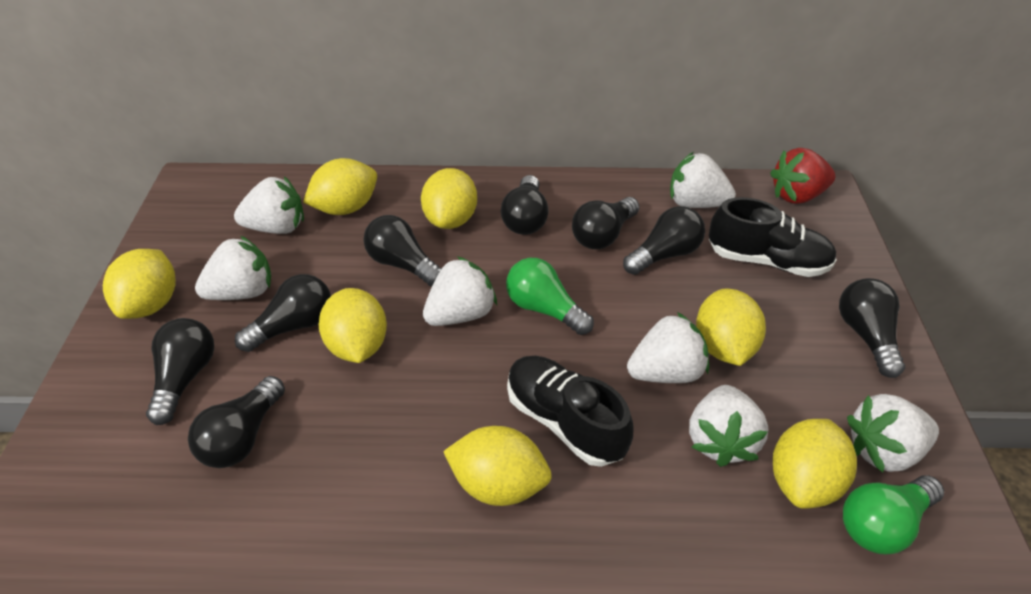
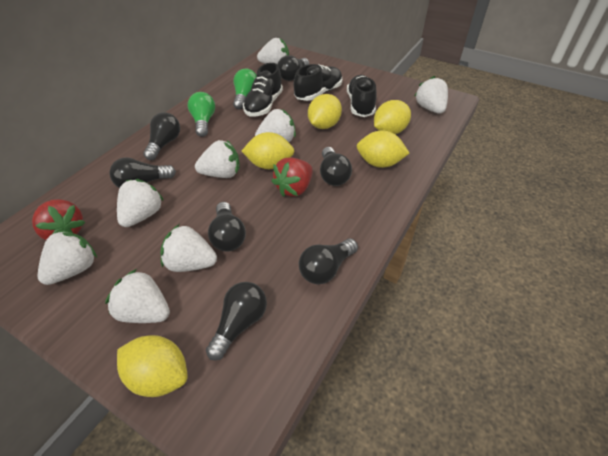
black light bulb: 8 -> 7
black shoe: 2 -> 3
red strawberry: 1 -> 2
white strawberry: 7 -> 8
yellow lemon: 7 -> 5

